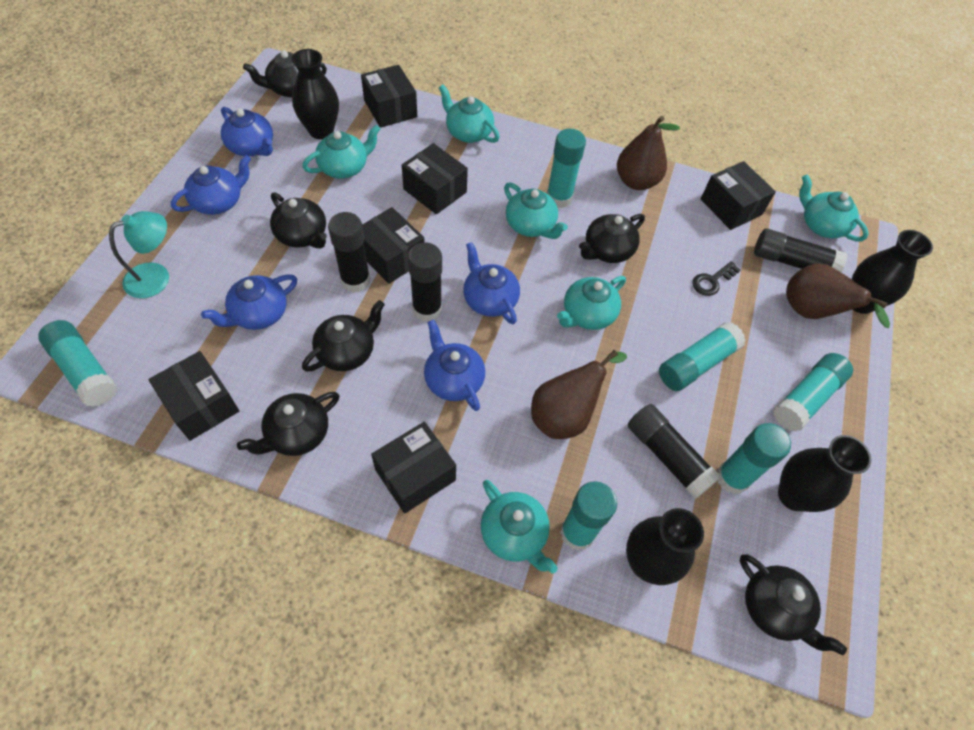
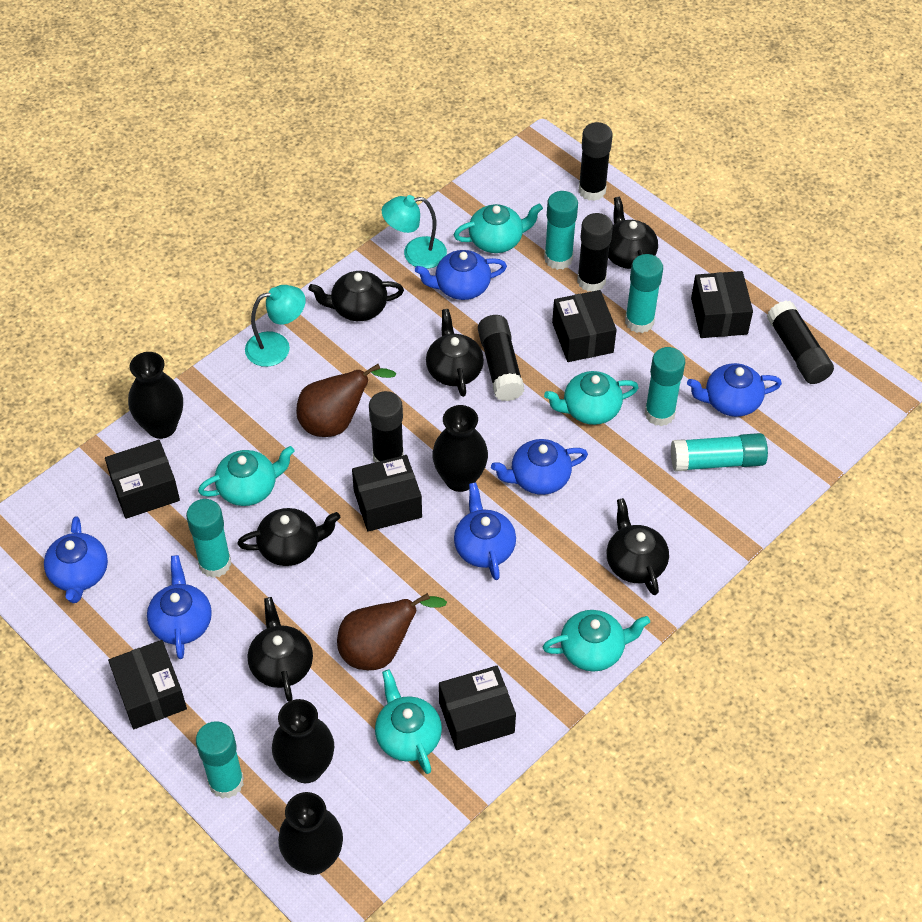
black glue stick: 4 -> 5
black key: 1 -> 0
blue teapot: 5 -> 6
brown pear: 3 -> 2
turquoise lamp: 1 -> 2
turquoise teapot: 6 -> 5

